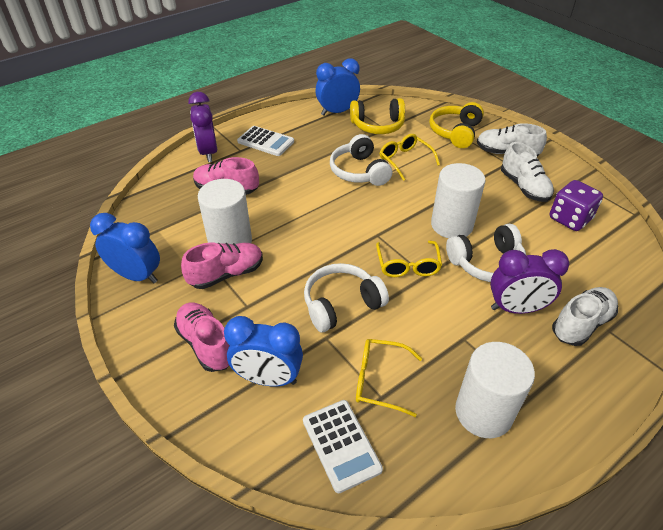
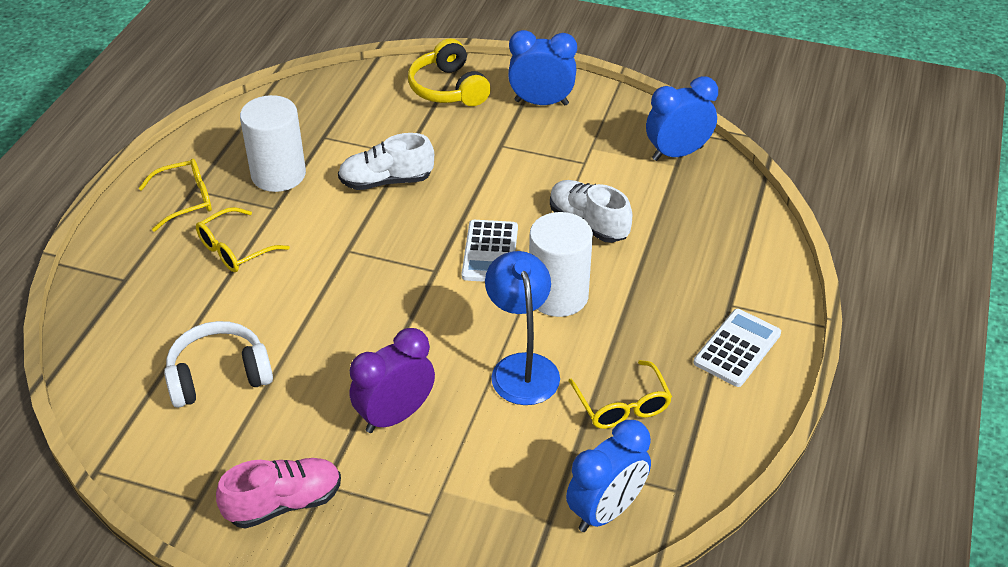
blue lamp: 0 -> 1
pink shoe: 3 -> 1
purple clock: 2 -> 1
purple dice: 1 -> 0
white cylinder: 3 -> 2
white headphones: 3 -> 1
white shoe: 3 -> 2
yellow headphones: 2 -> 1

